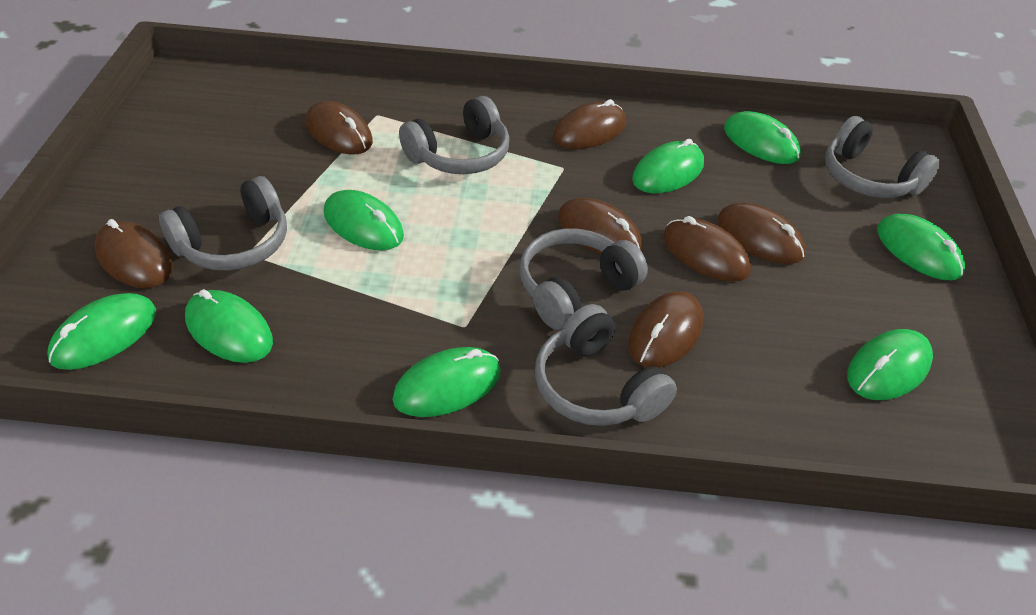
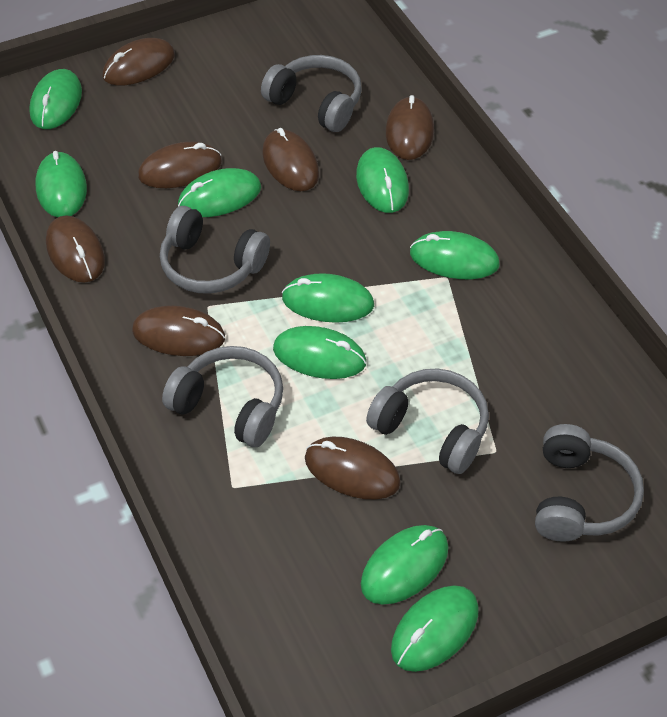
green mouse: 8 -> 9

